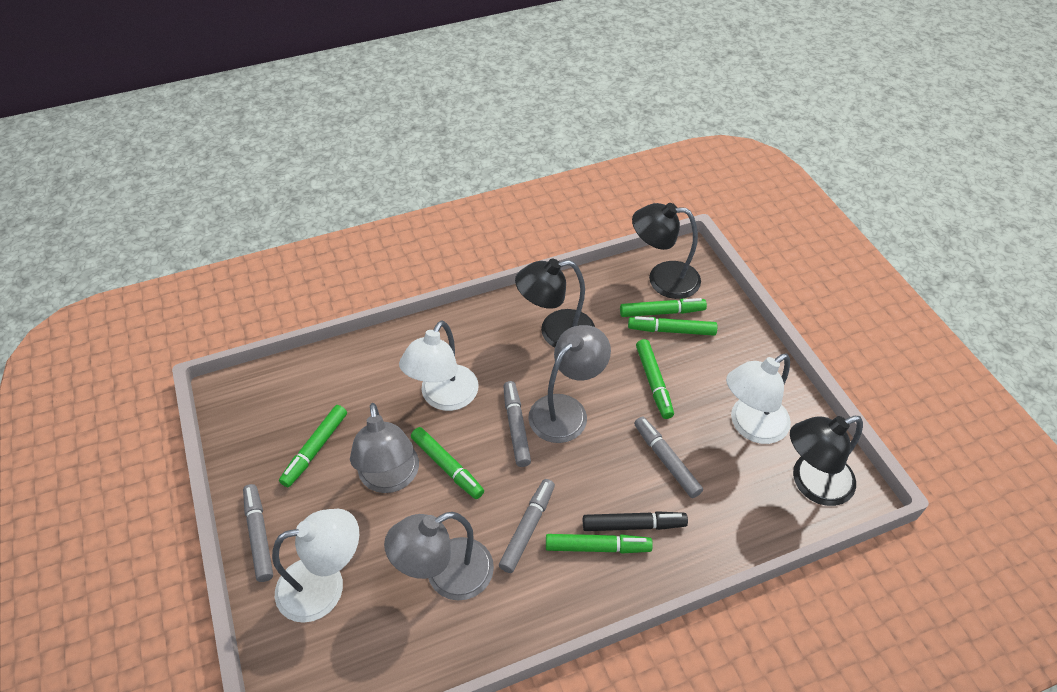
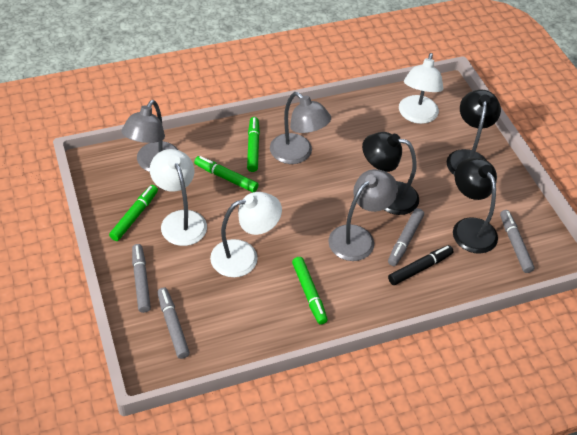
green marker: 6 -> 4

